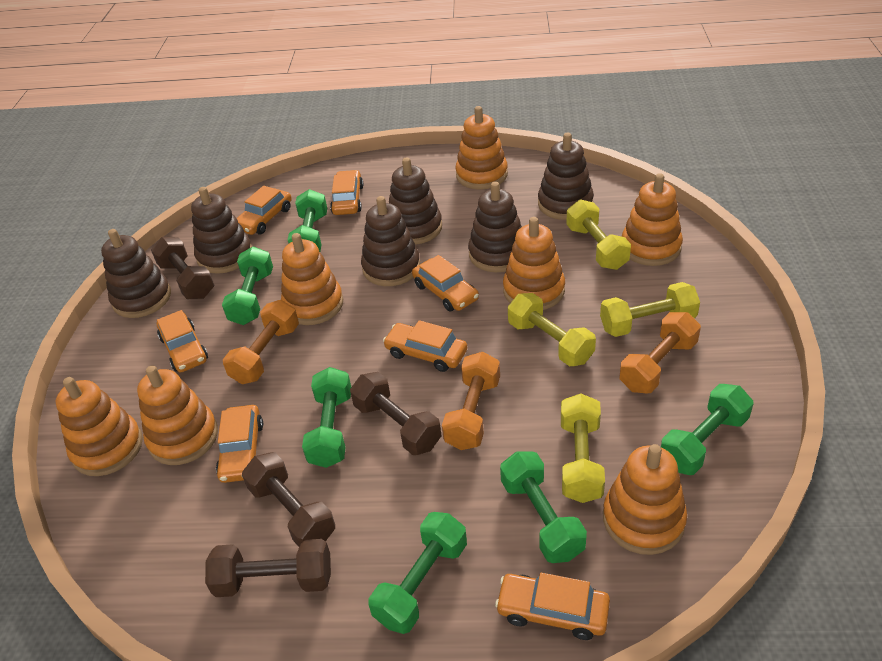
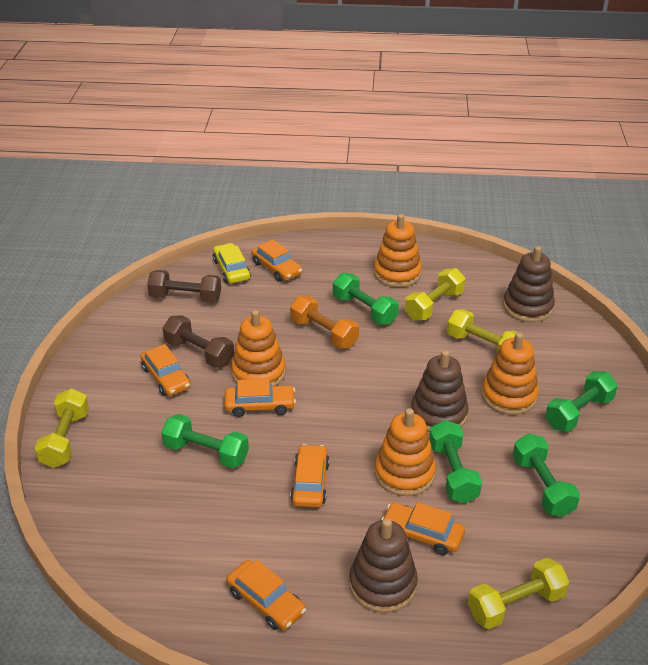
brown dumbbell: 4 -> 2
brown stacking toy: 6 -> 3
green dumbbell: 6 -> 5
orange car: 7 -> 6
orange dumbbell: 3 -> 1
orange stacking toy: 7 -> 4
yellow car: 0 -> 1

